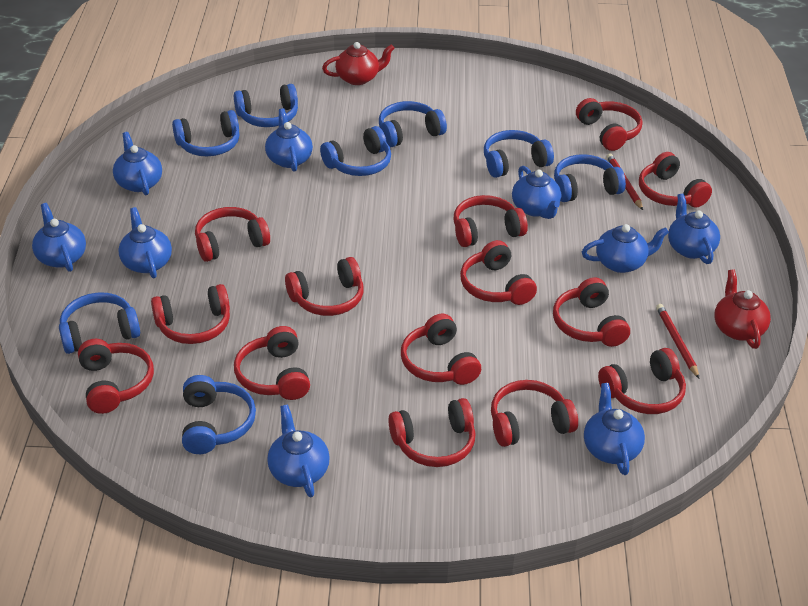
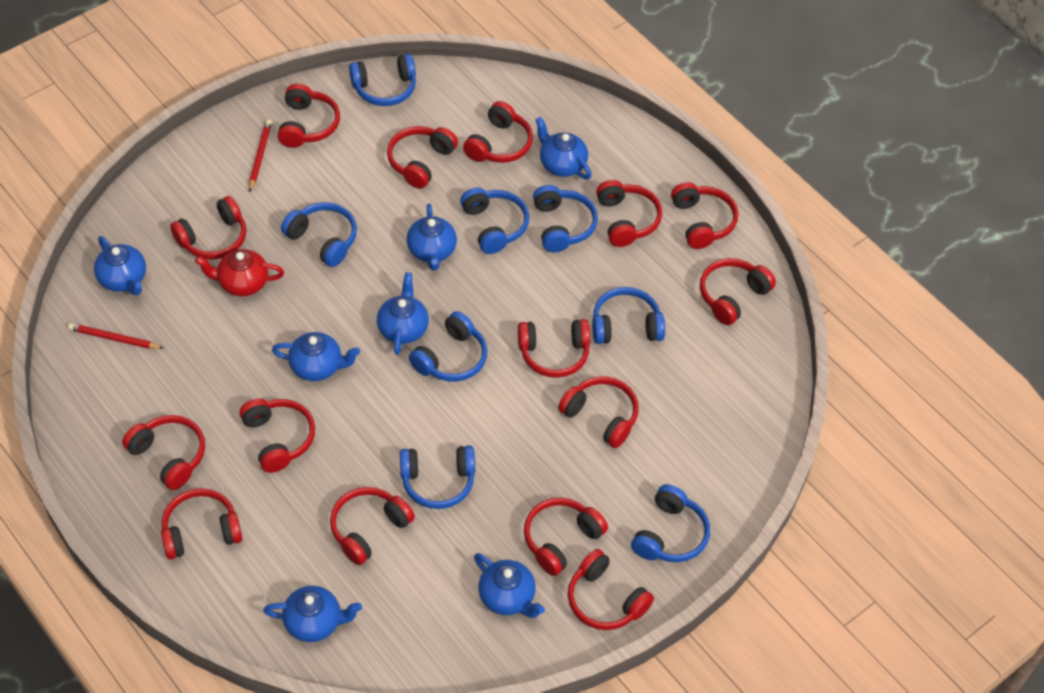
blue teapot: 9 -> 7
red headphones: 14 -> 15
red teapot: 2 -> 1

